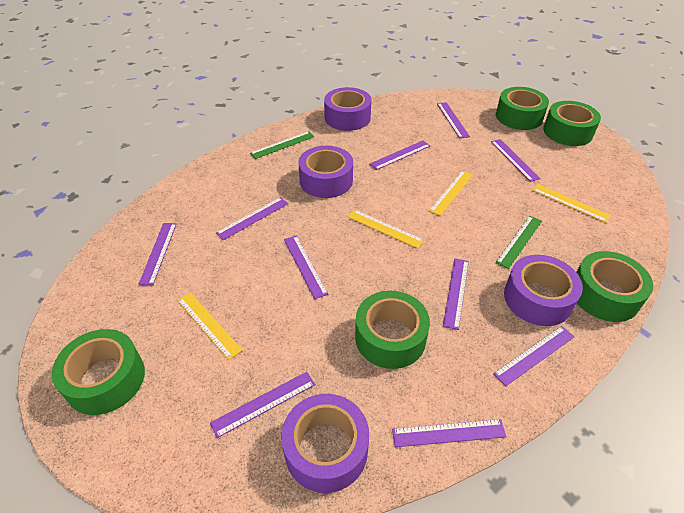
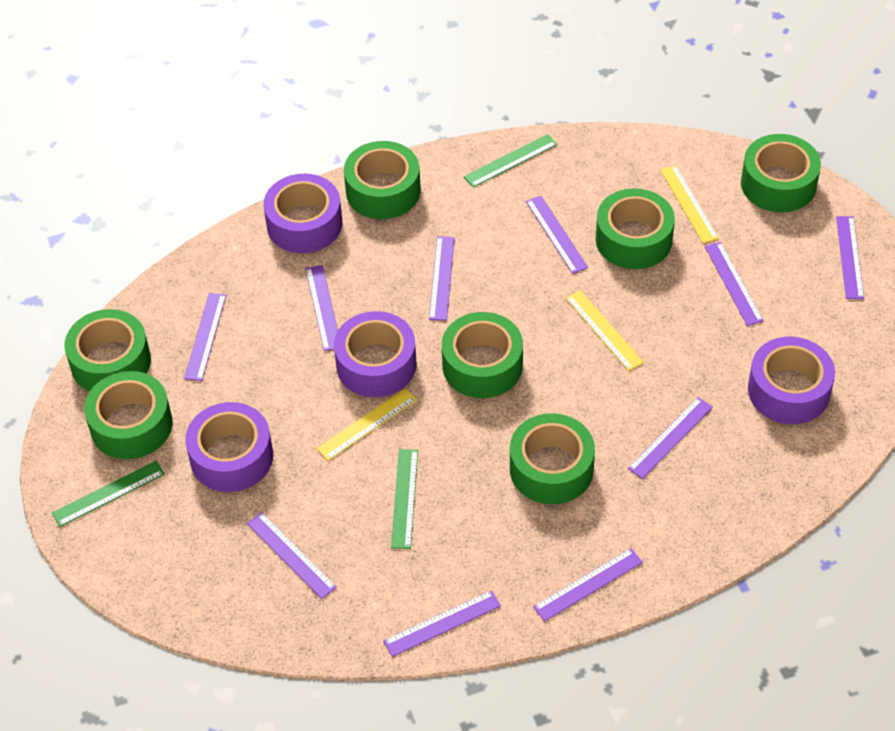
green ruler: 2 -> 3
green tape: 5 -> 7
yellow ruler: 4 -> 3

